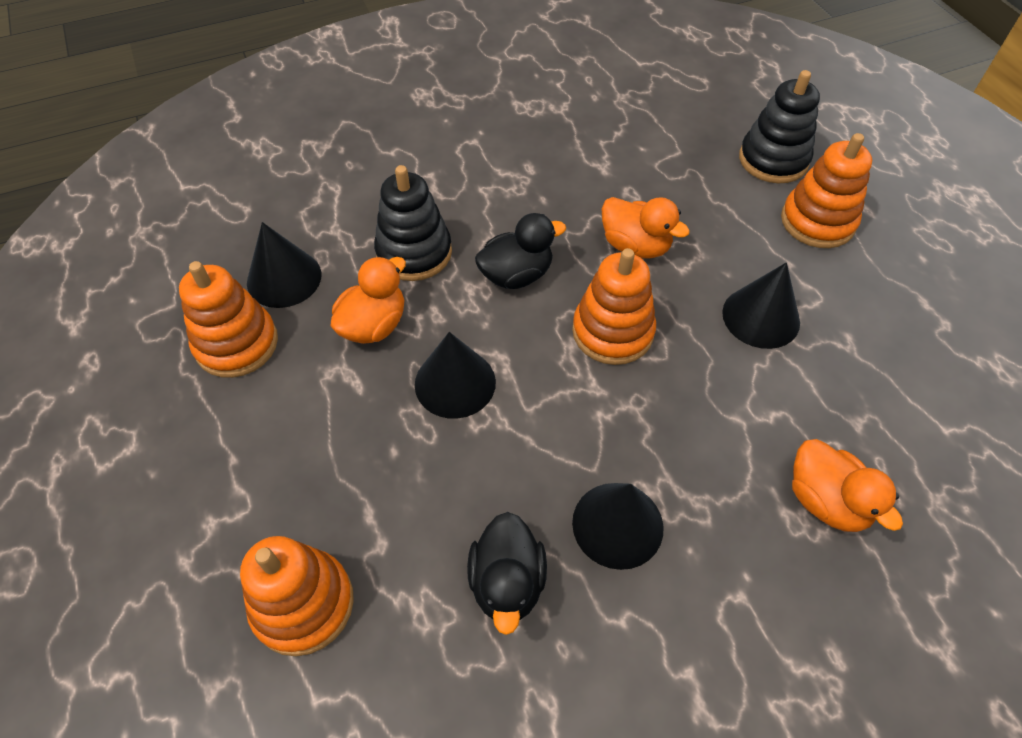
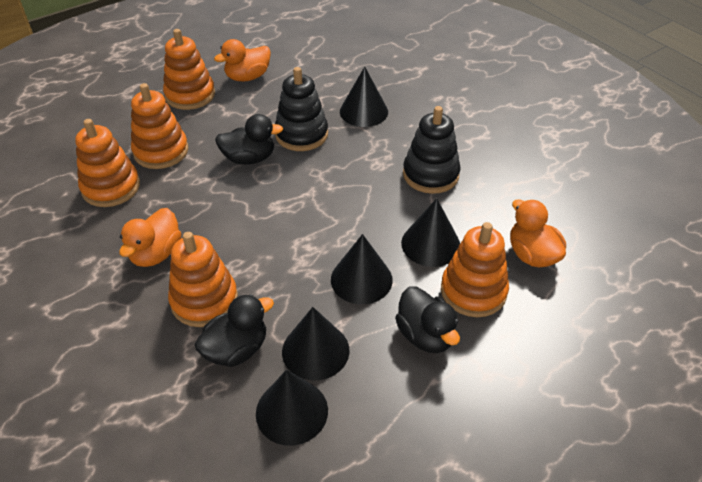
black cone: 4 -> 5
black duck: 2 -> 3
orange stacking toy: 4 -> 5

